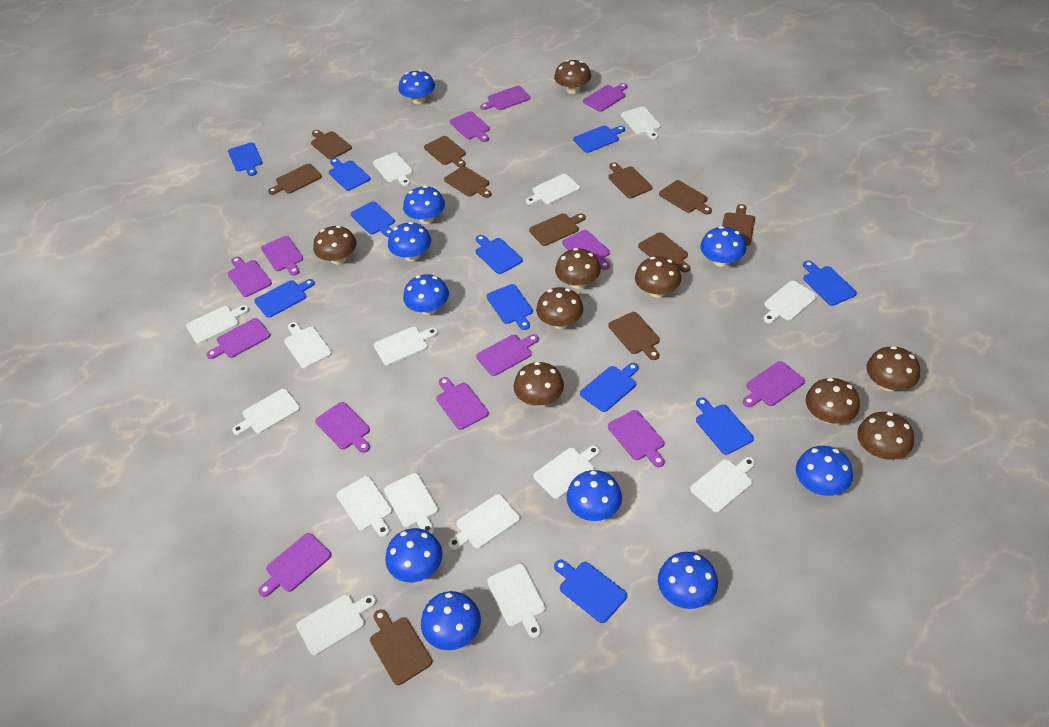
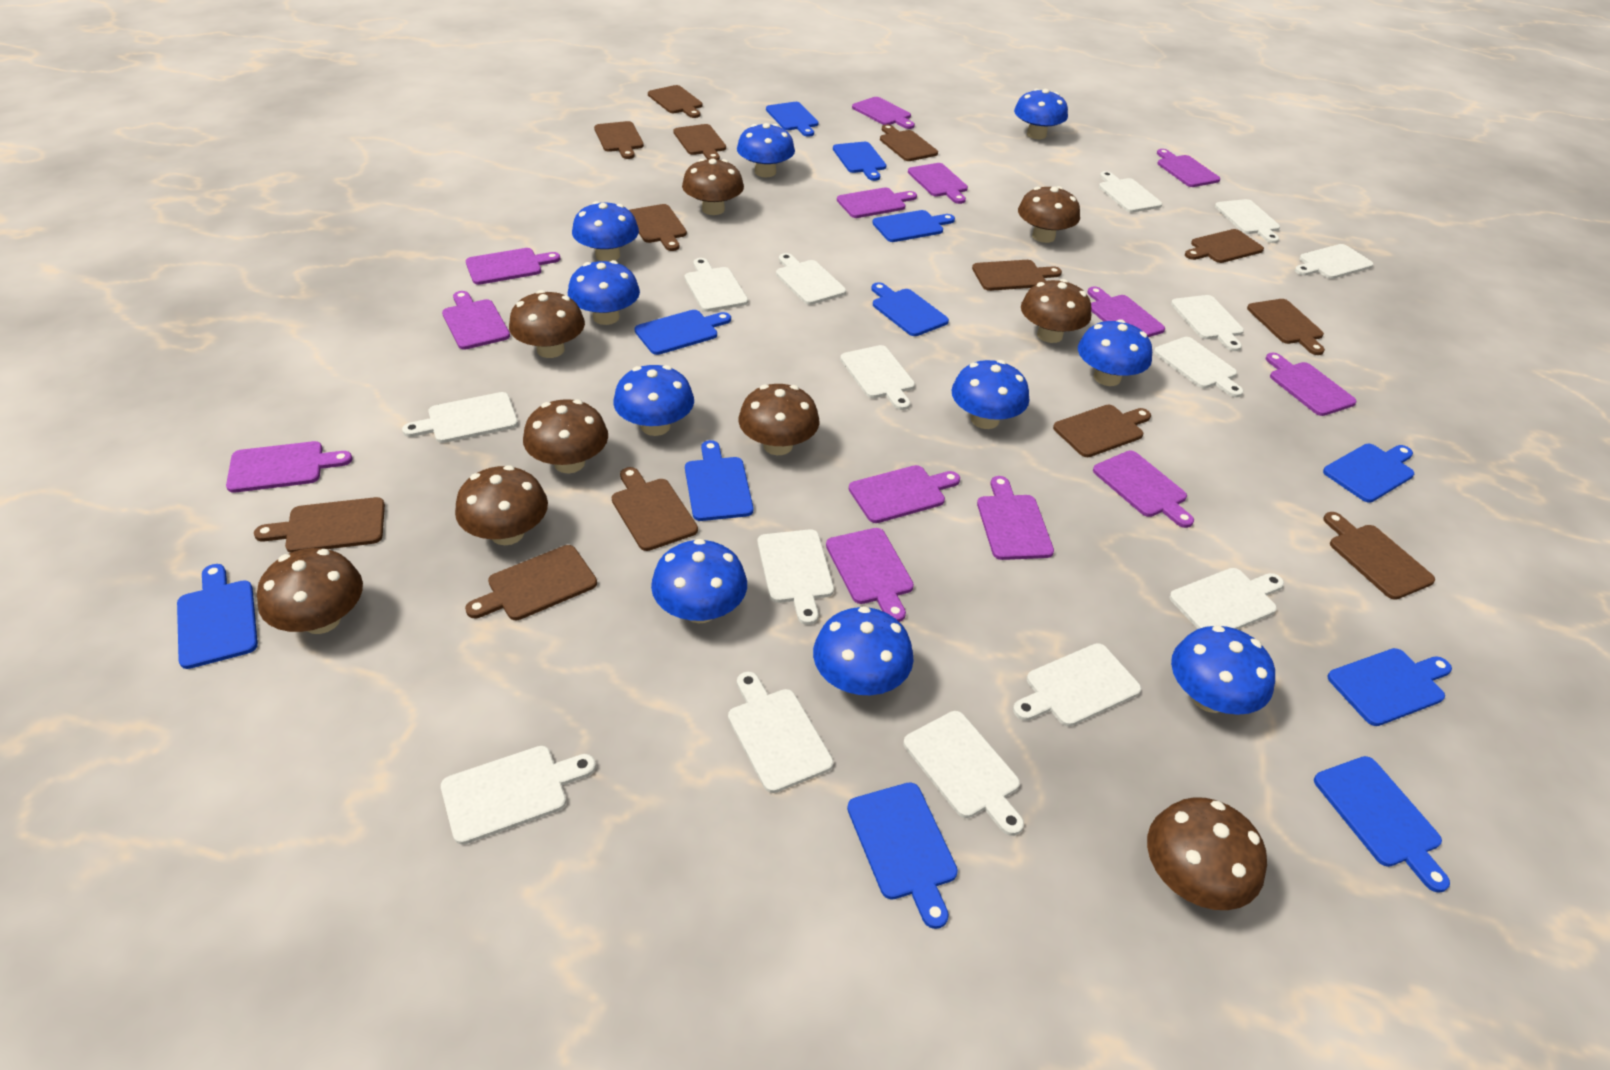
brown cutting board: 11 -> 13

